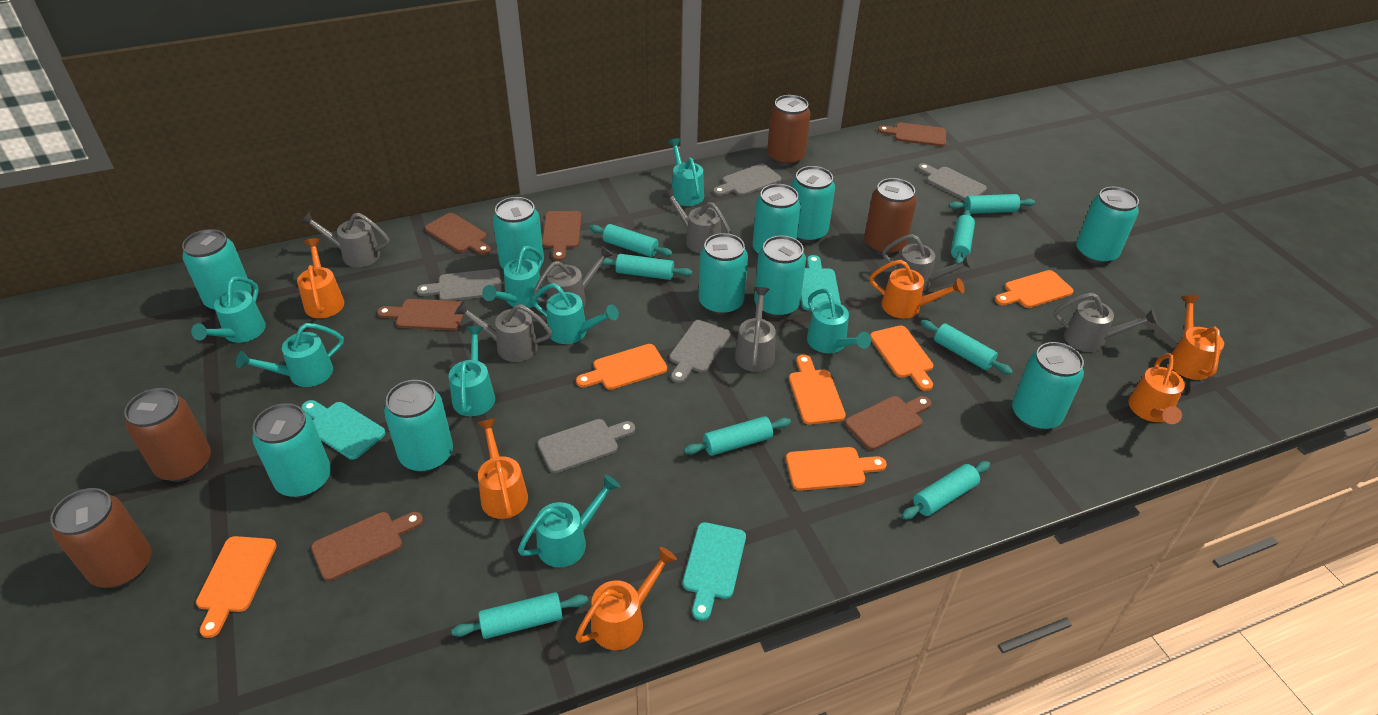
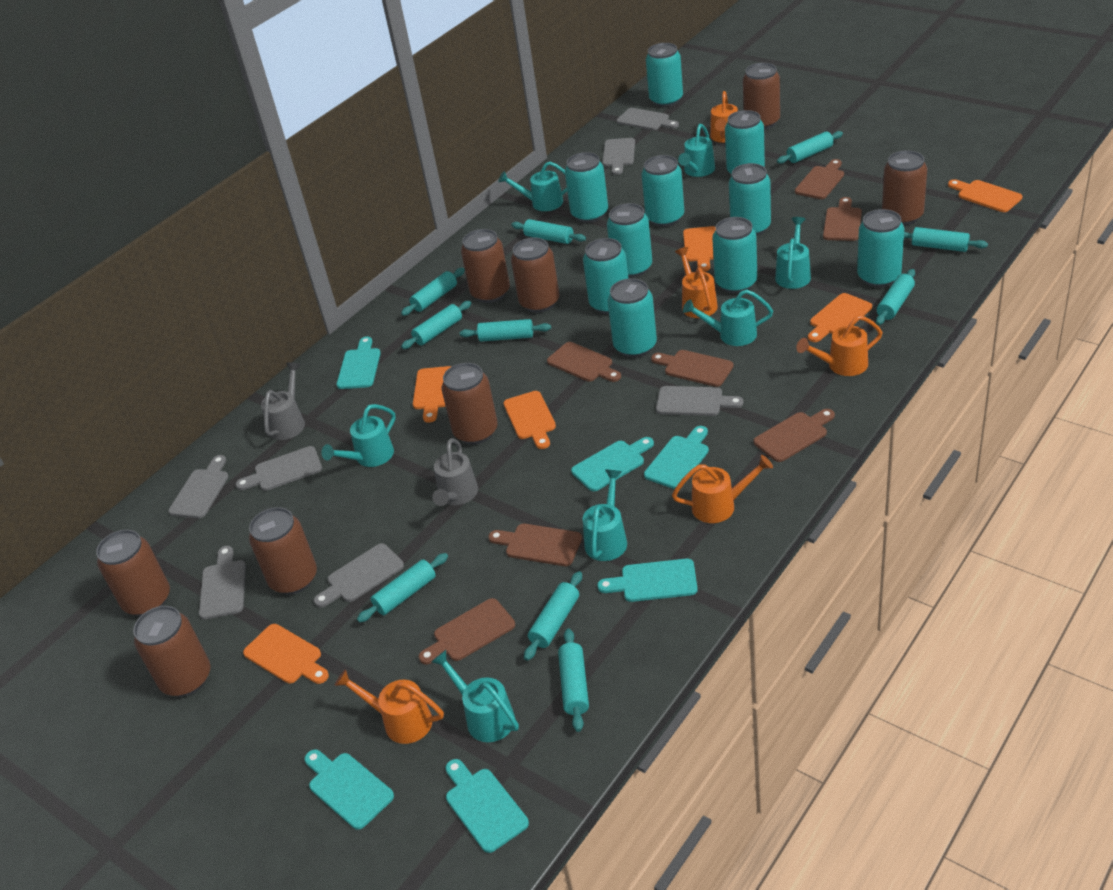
brown can: 4 -> 8
brown cutting board: 6 -> 7
grey cutting board: 5 -> 7
grey watering can: 7 -> 2
orange watering can: 6 -> 5
turquoise cutting board: 3 -> 6
turquoise rolling pin: 8 -> 10
turquoise watering can: 8 -> 7

